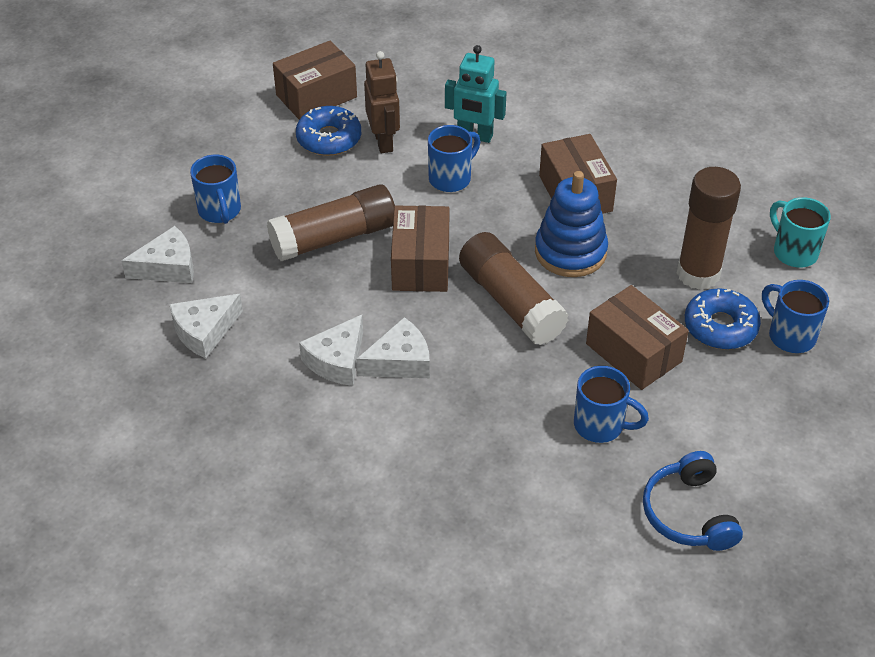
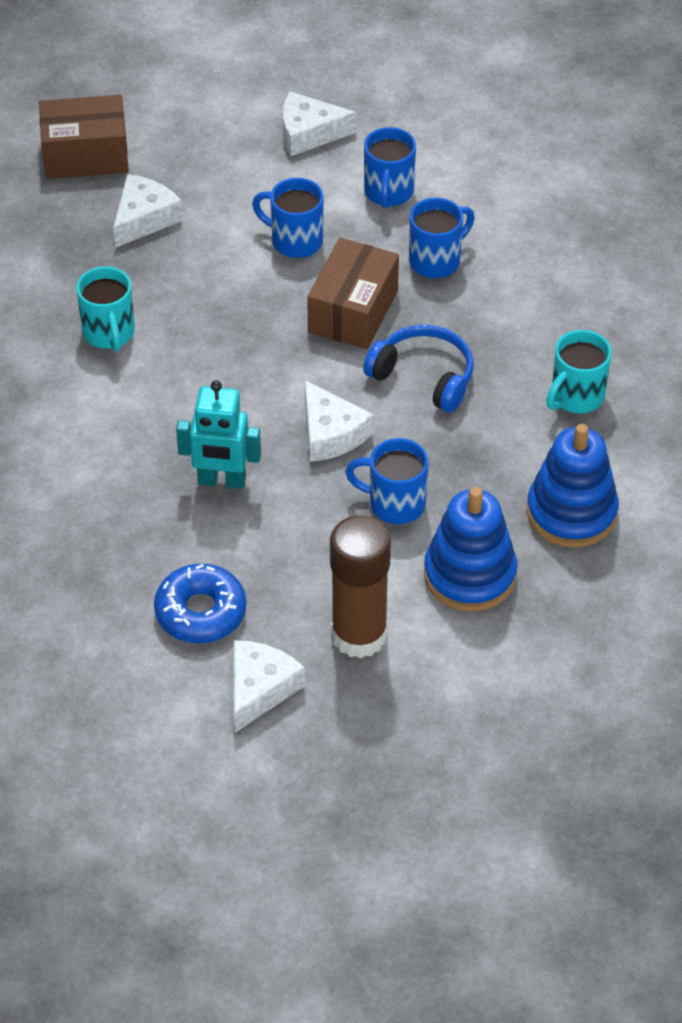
blue donut: 2 -> 1
blue stacking toy: 1 -> 2
brown box: 4 -> 2
brown glue stick: 3 -> 1
brown robot: 1 -> 0
turquoise mug: 1 -> 2

